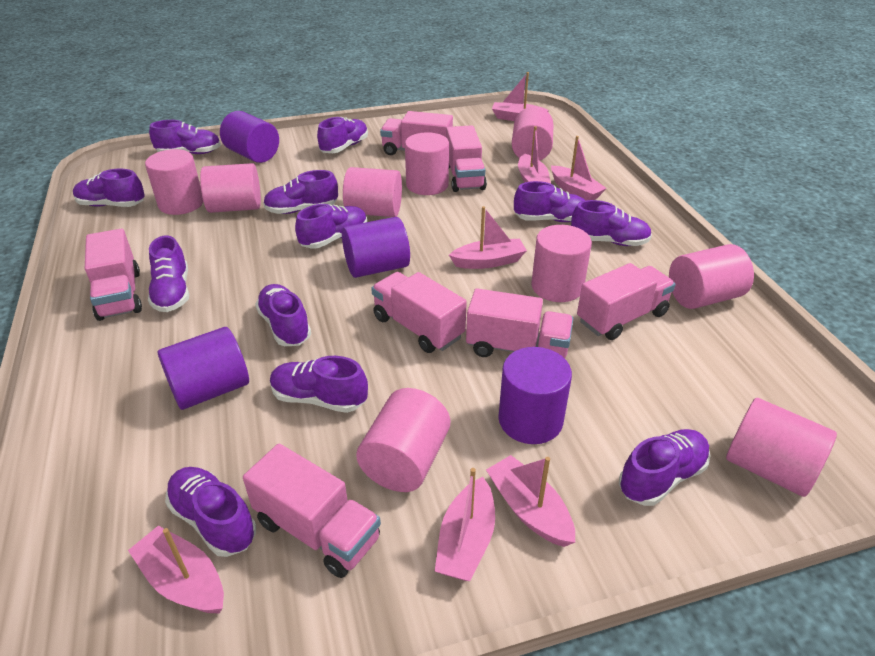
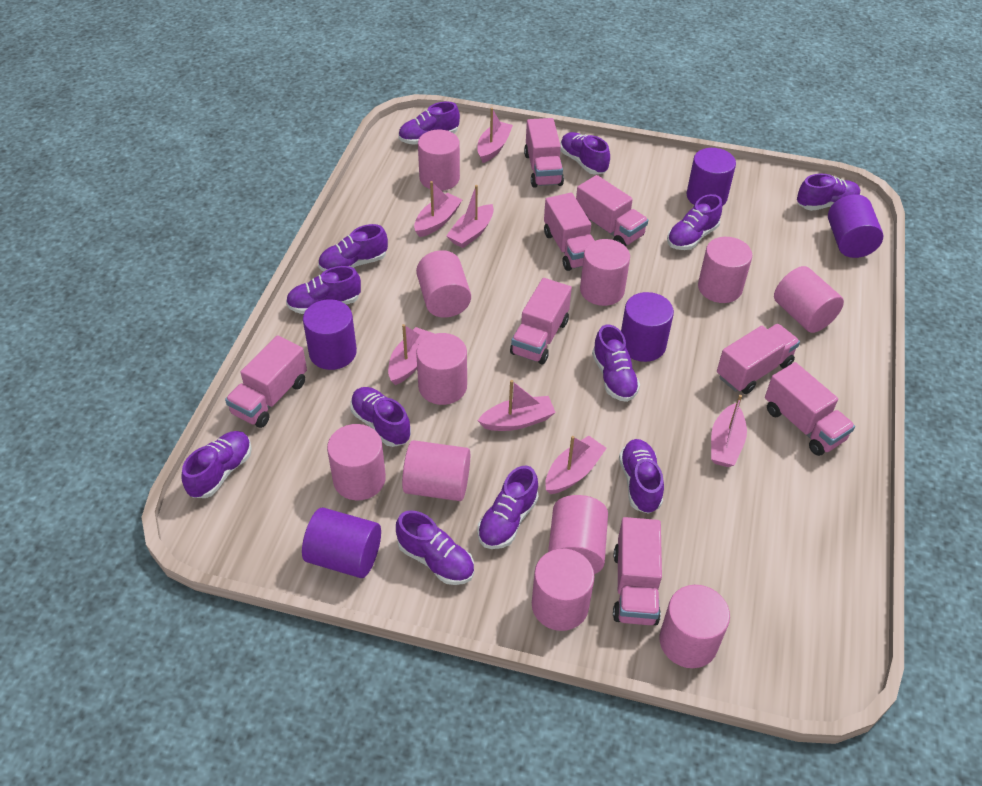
pink cylinder: 9 -> 11
pink truck: 7 -> 8
purple cylinder: 4 -> 5

